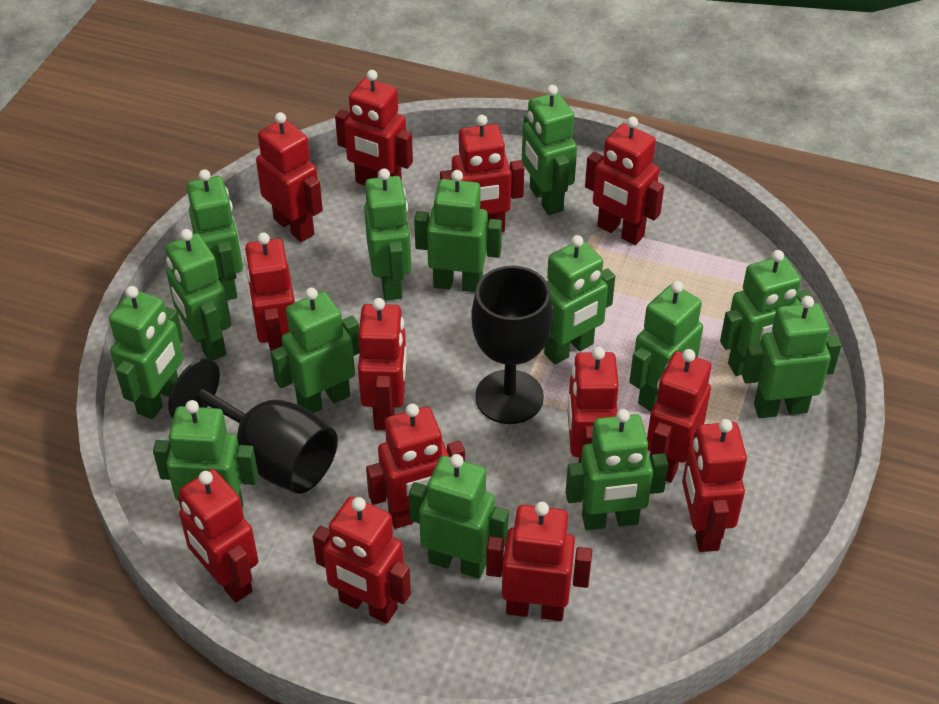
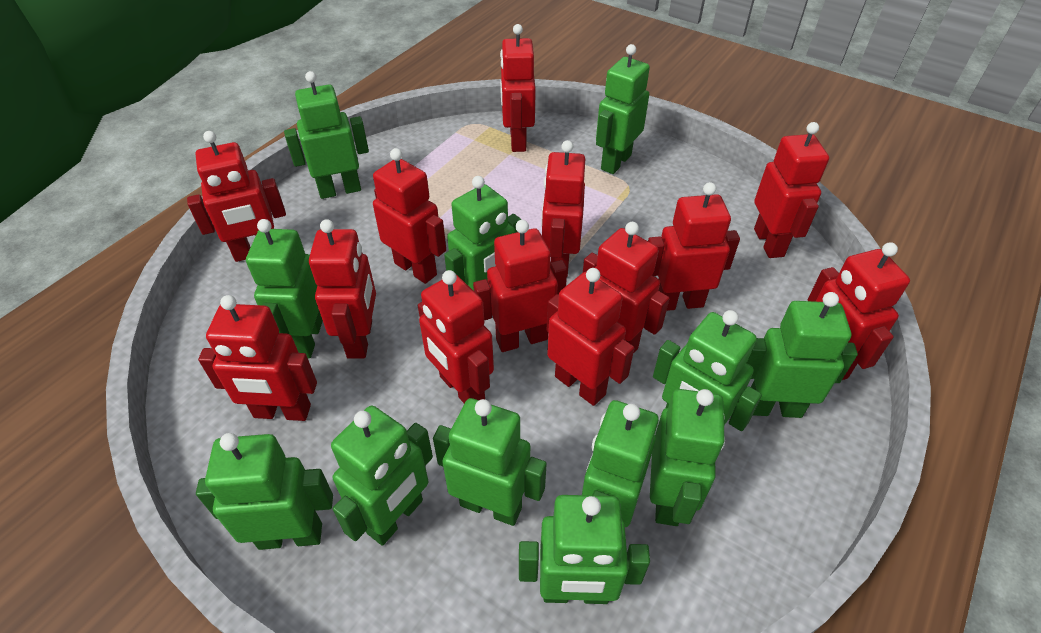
black goblet: 2 -> 0
green robot: 14 -> 12

